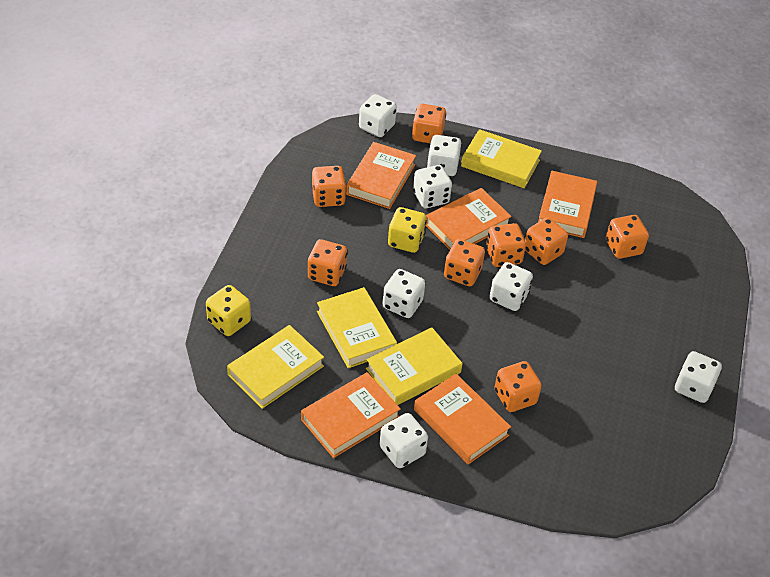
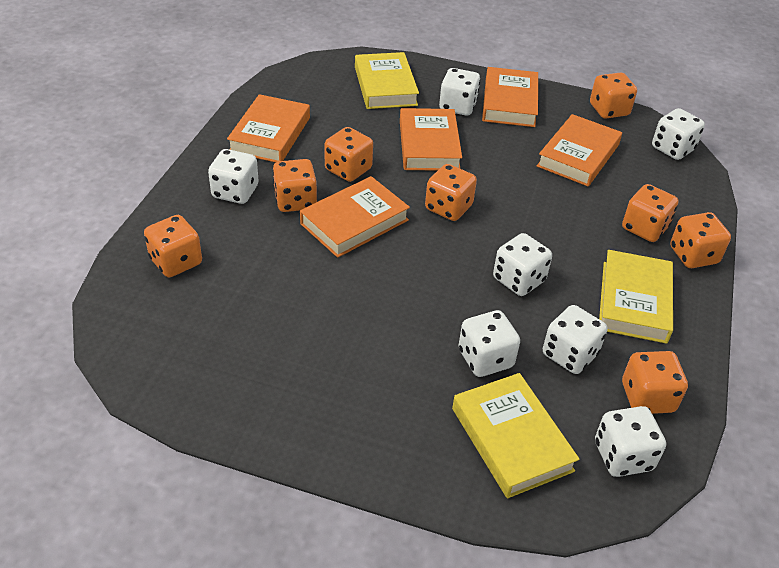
yellow book: 4 -> 3
yellow dice: 2 -> 0

